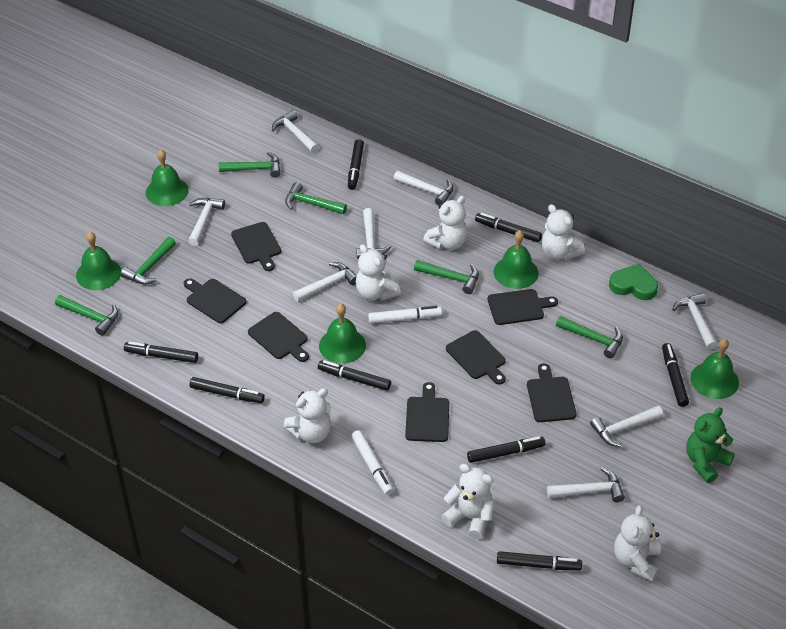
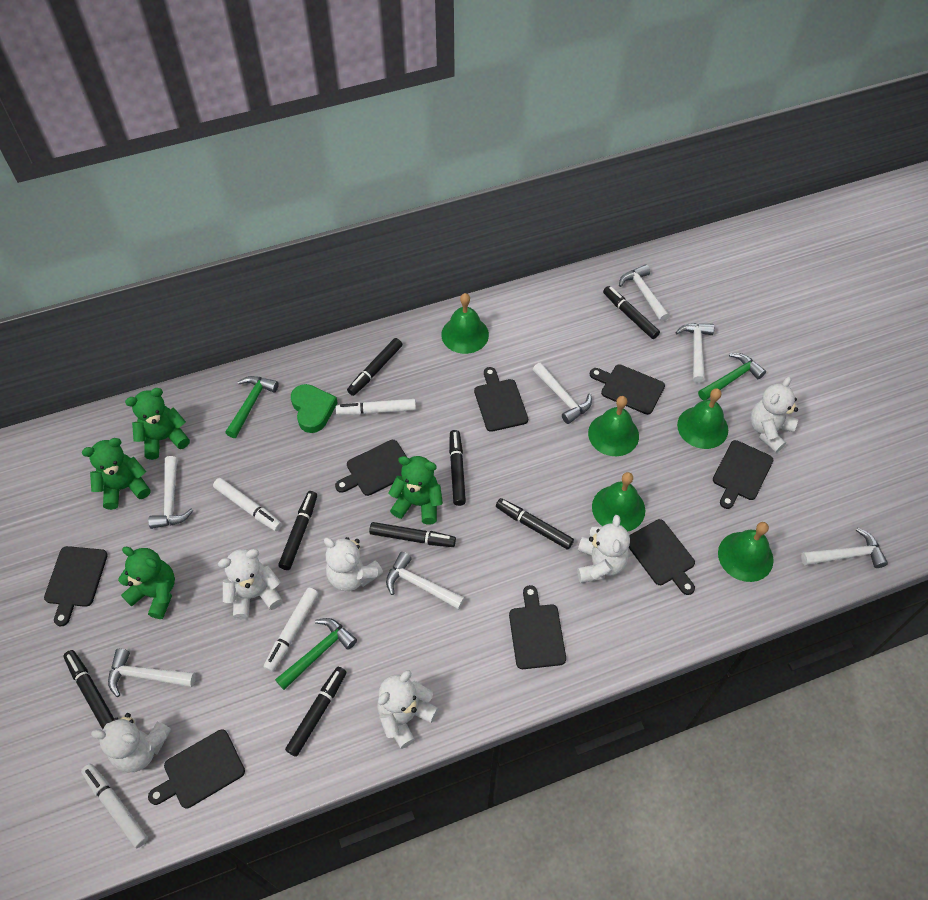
black cutting board: 7 -> 8
green hammer: 6 -> 3
green teddy bear: 1 -> 4
white hammer: 8 -> 7
white marker: 2 -> 4

